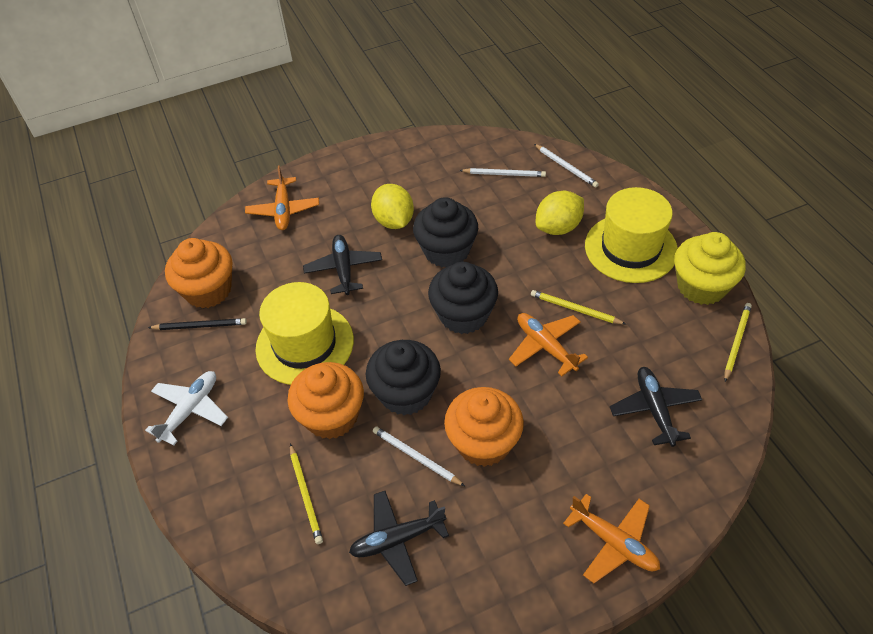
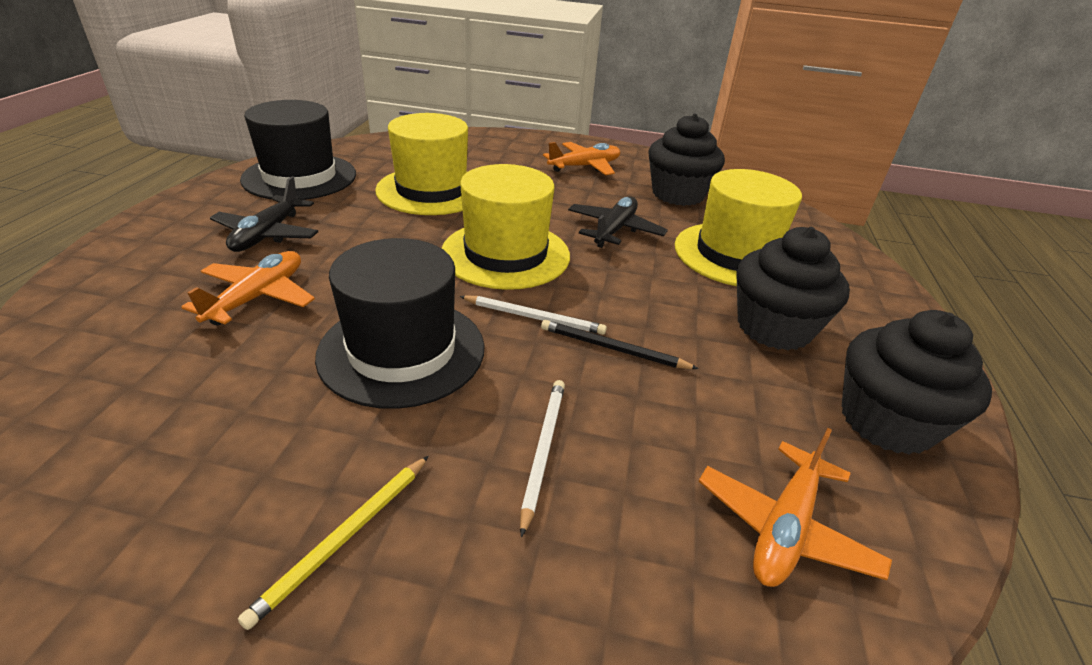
black hat: 0 -> 2
black plane: 3 -> 2
orange cupcake: 3 -> 0
white pencil: 3 -> 2
white plane: 1 -> 0
yellow cupcake: 1 -> 0
yellow hat: 2 -> 3
yellow lemon: 2 -> 0
yellow pencil: 3 -> 1

